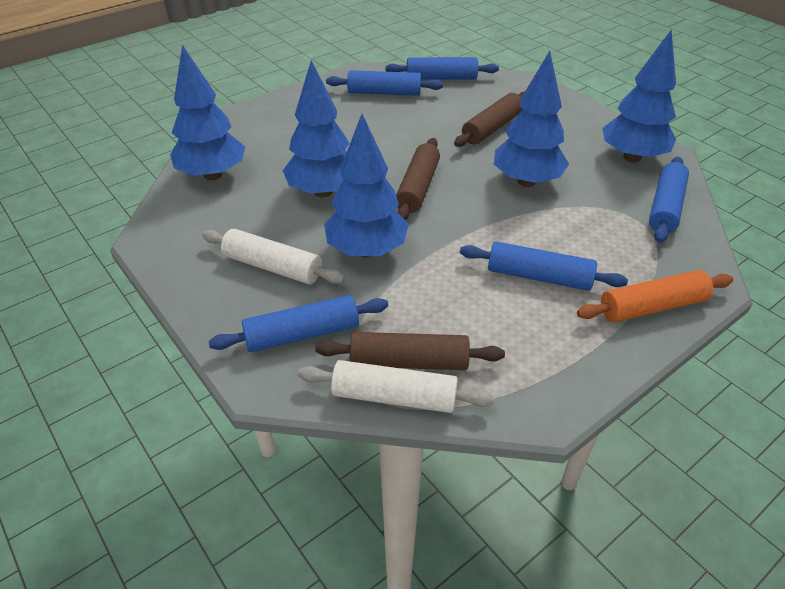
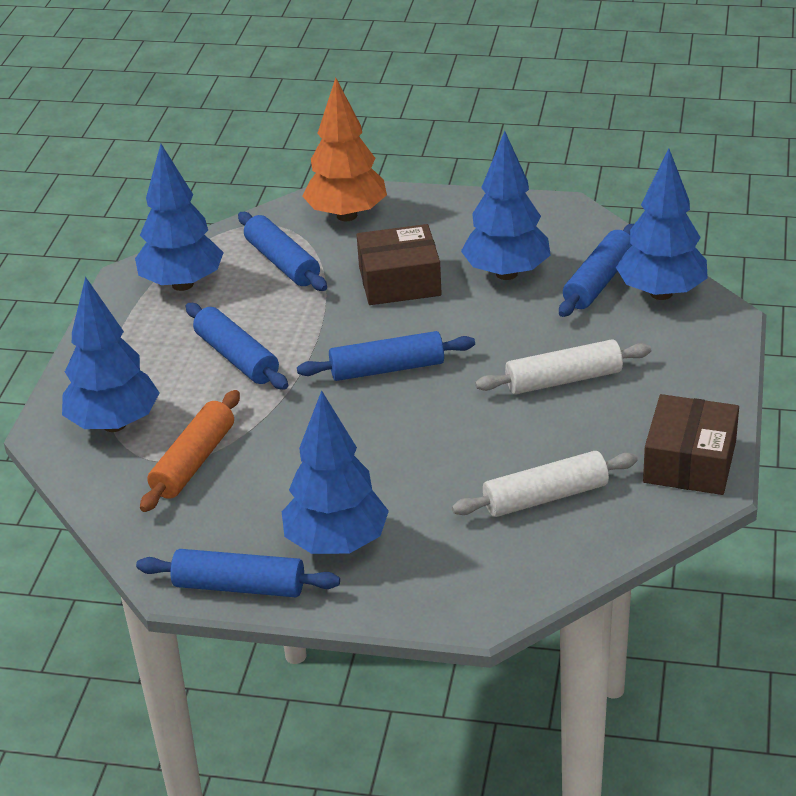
brown box: 0 -> 2
brown rolling pin: 3 -> 0
orange tree: 0 -> 1

